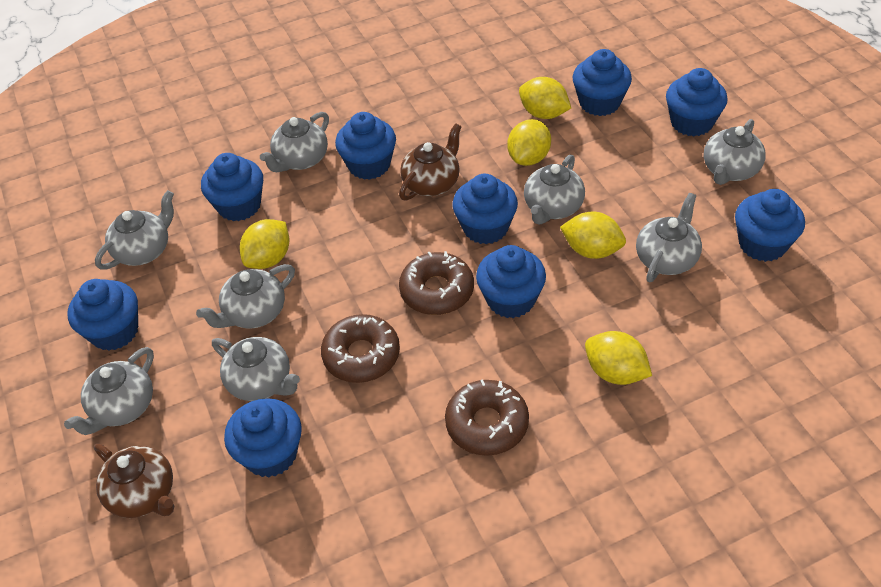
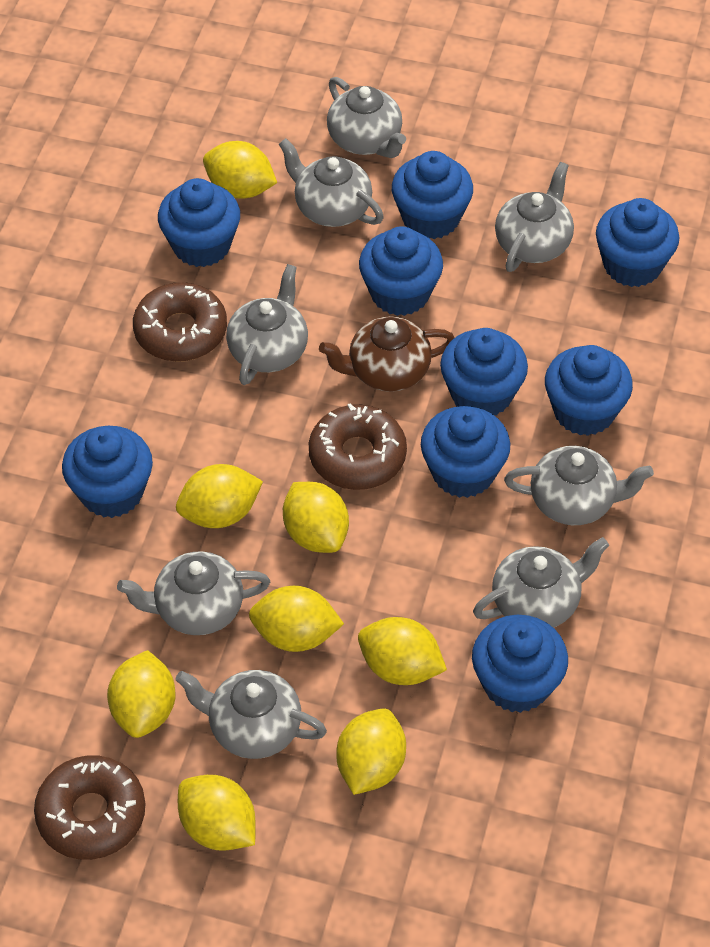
brown teapot: 2 -> 1
yellow lemon: 5 -> 8

